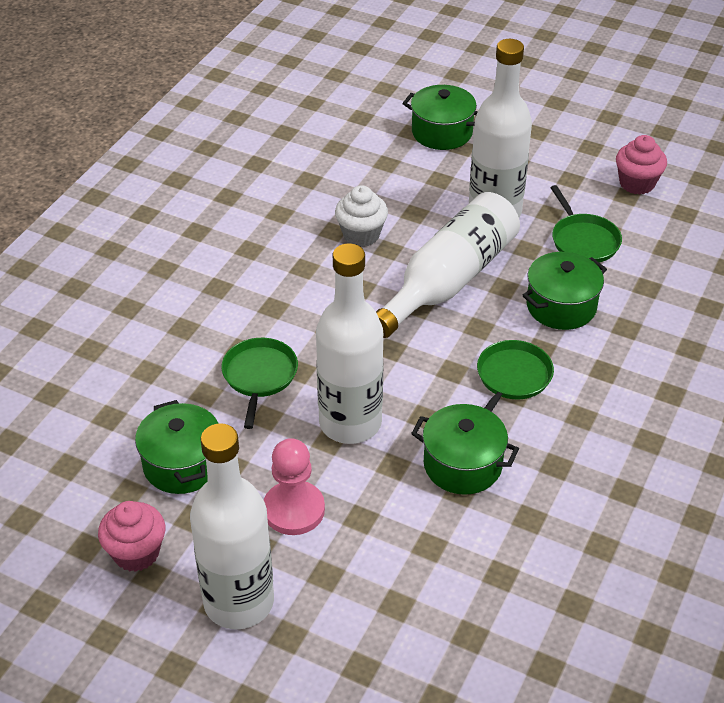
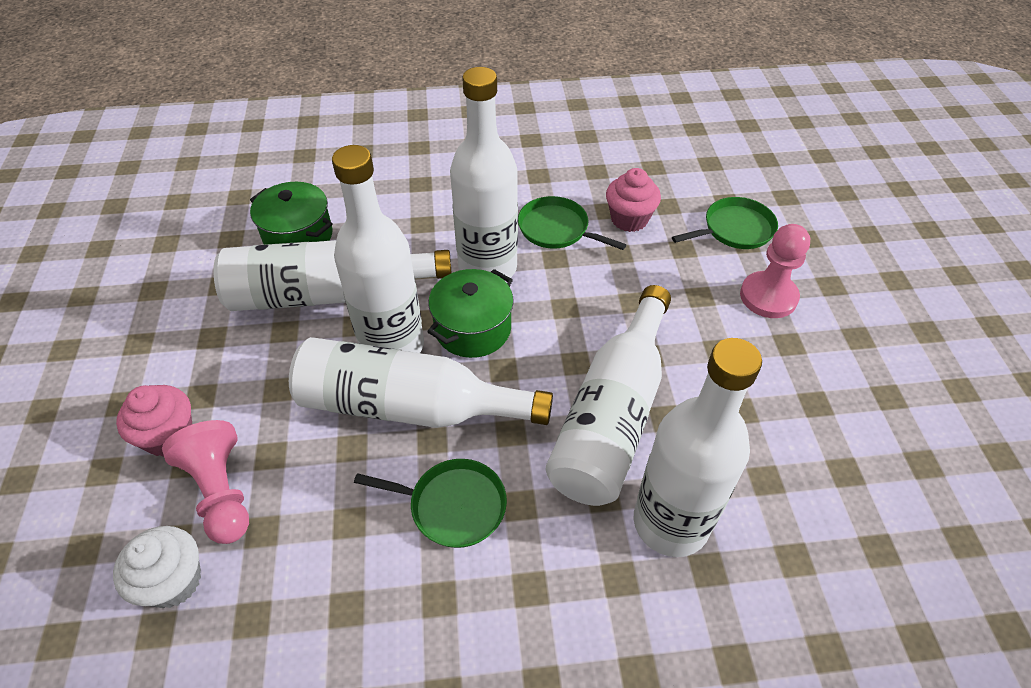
green pot: 4 -> 2
pink pawn: 1 -> 2
white bottle: 4 -> 6

